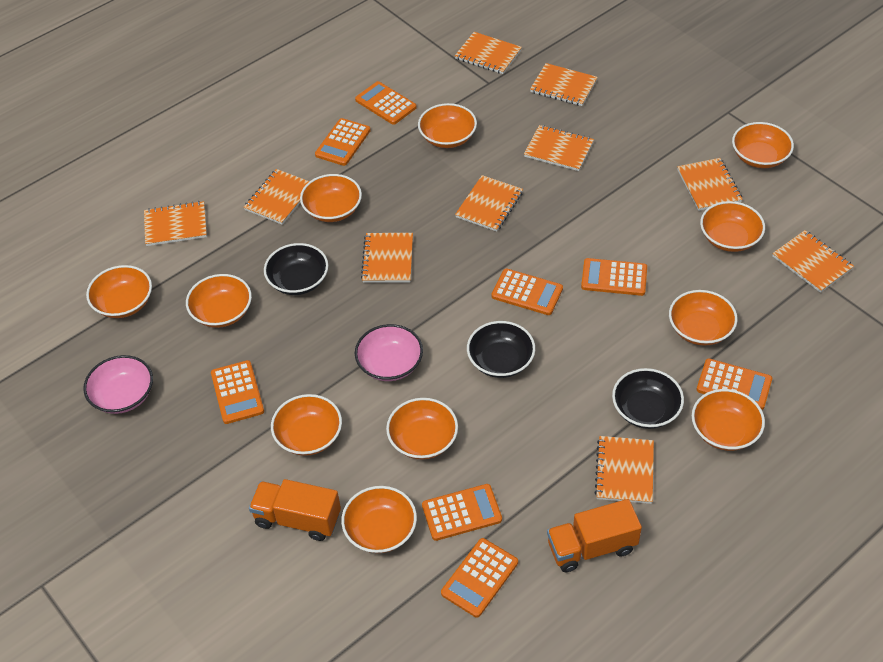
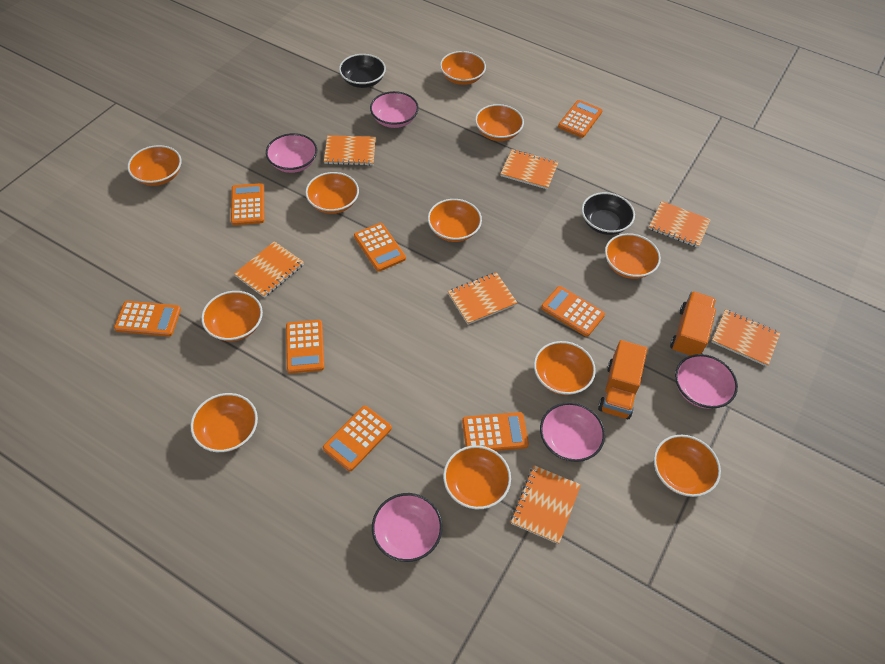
black bowl: 3 -> 2
orange notebook: 10 -> 7
pink bowl: 2 -> 5

